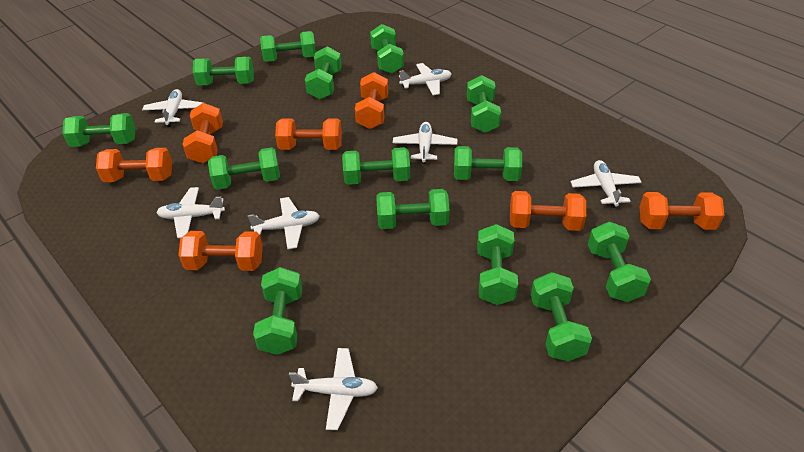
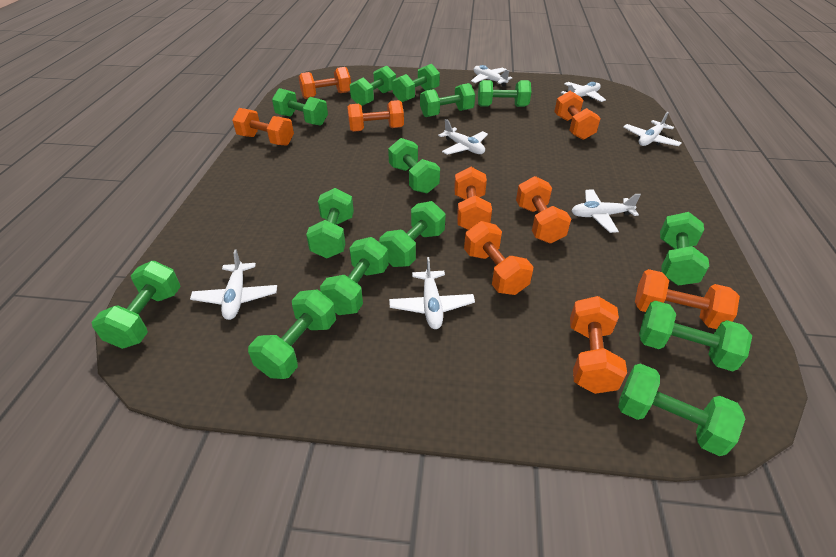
orange dumbbell: 7 -> 9

